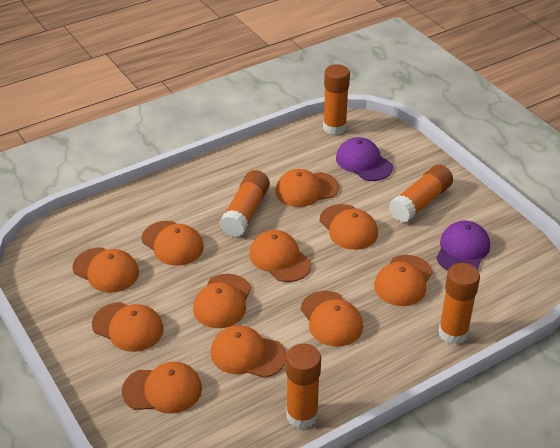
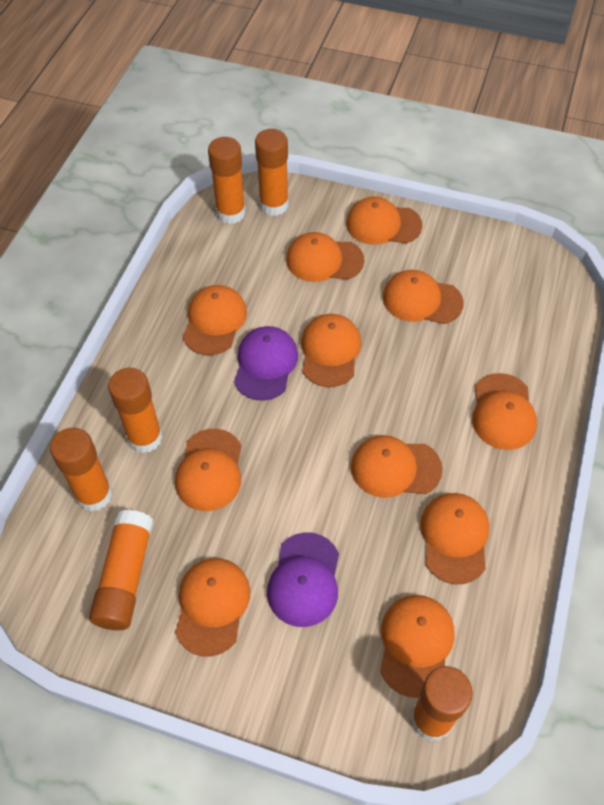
orange glue stick: 5 -> 6

